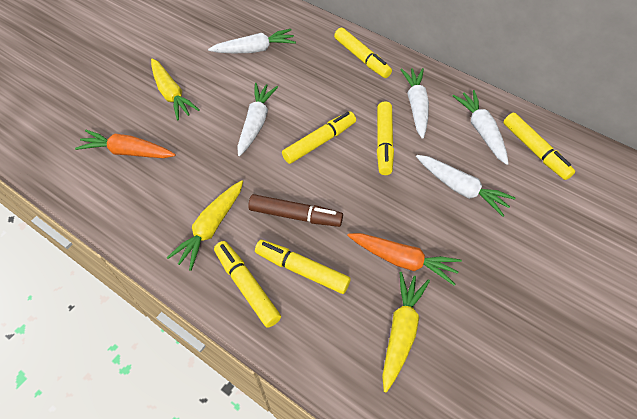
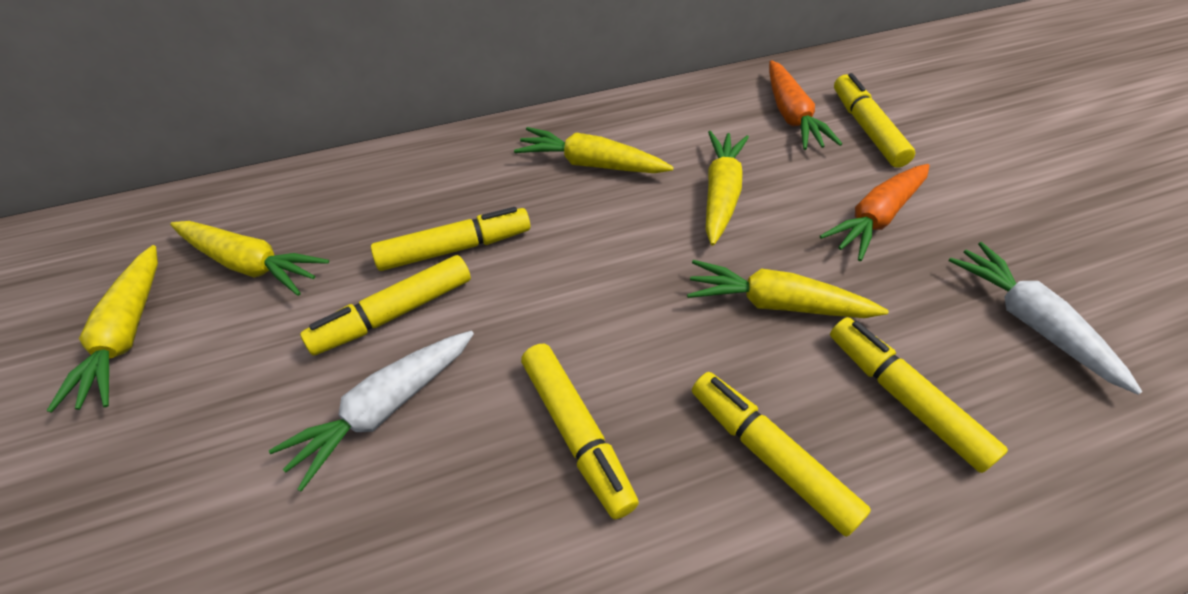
brown marker: 1 -> 0
white carrot: 5 -> 2
yellow carrot: 3 -> 5

